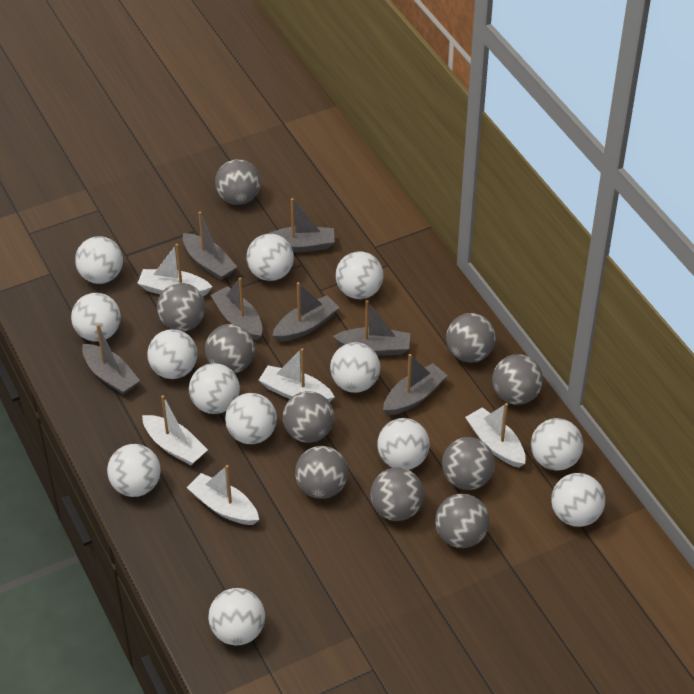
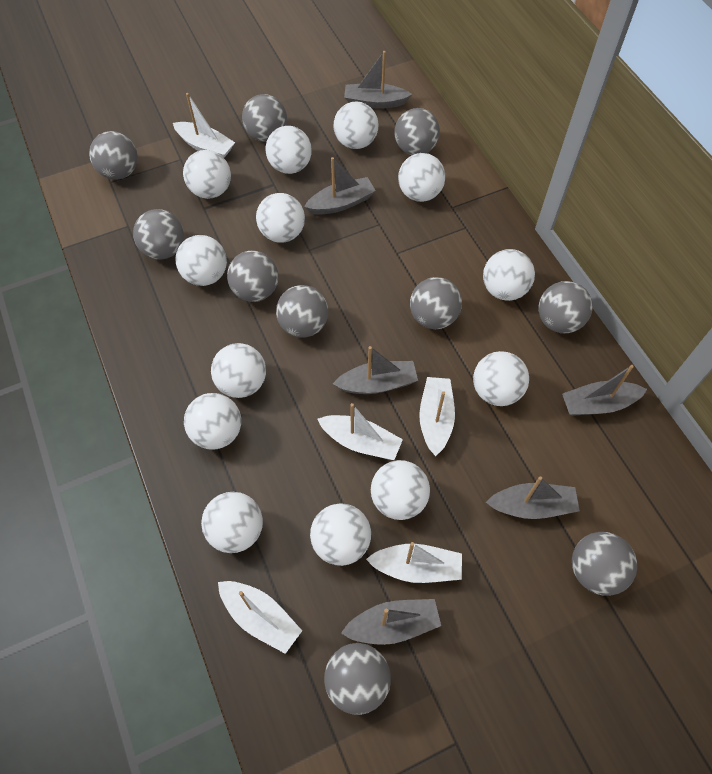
grey boat: 7 -> 6

